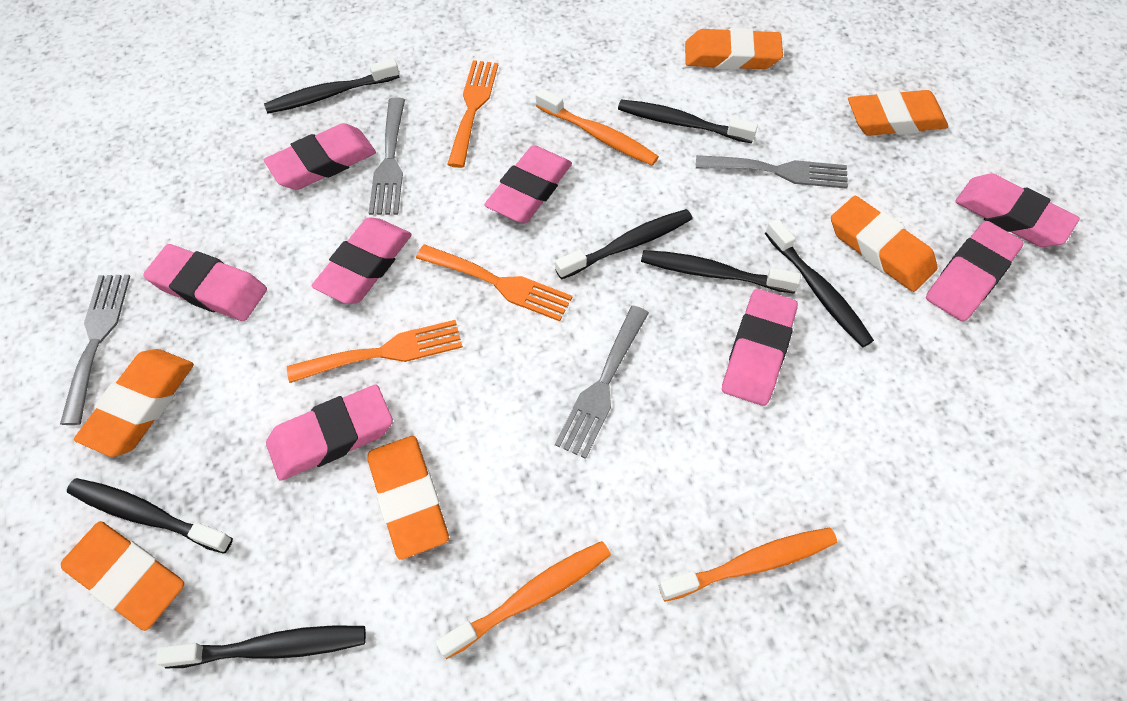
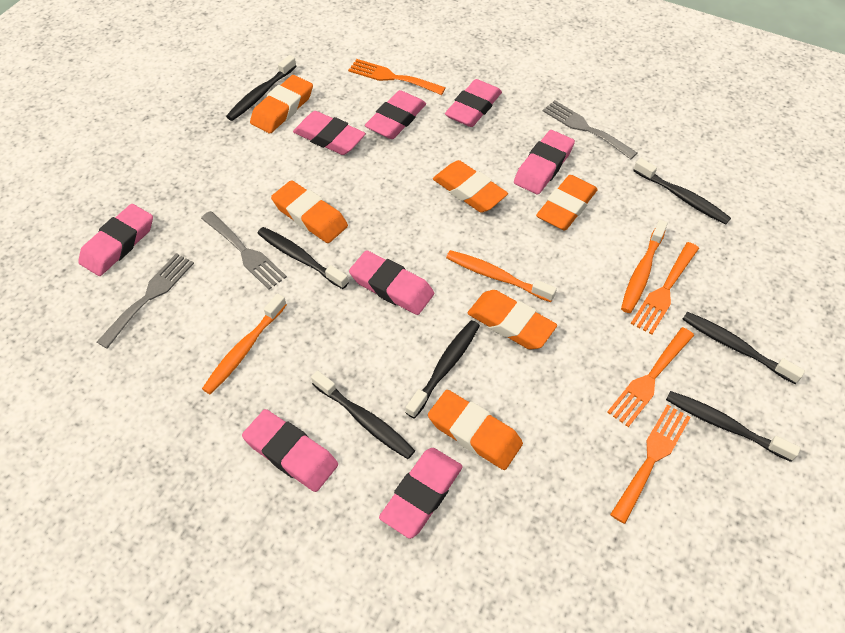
grey fork: 4 -> 3
orange fork: 3 -> 4

